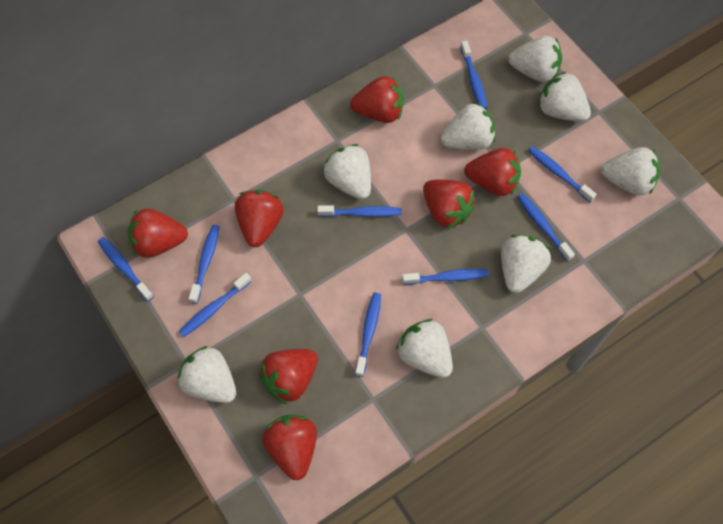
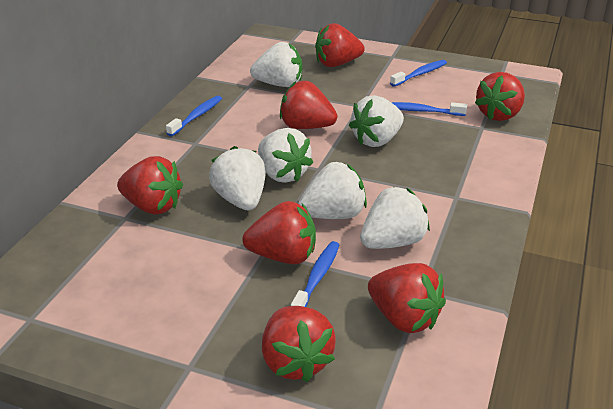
blue toothbrush: 9 -> 4
white strawberry: 8 -> 6

